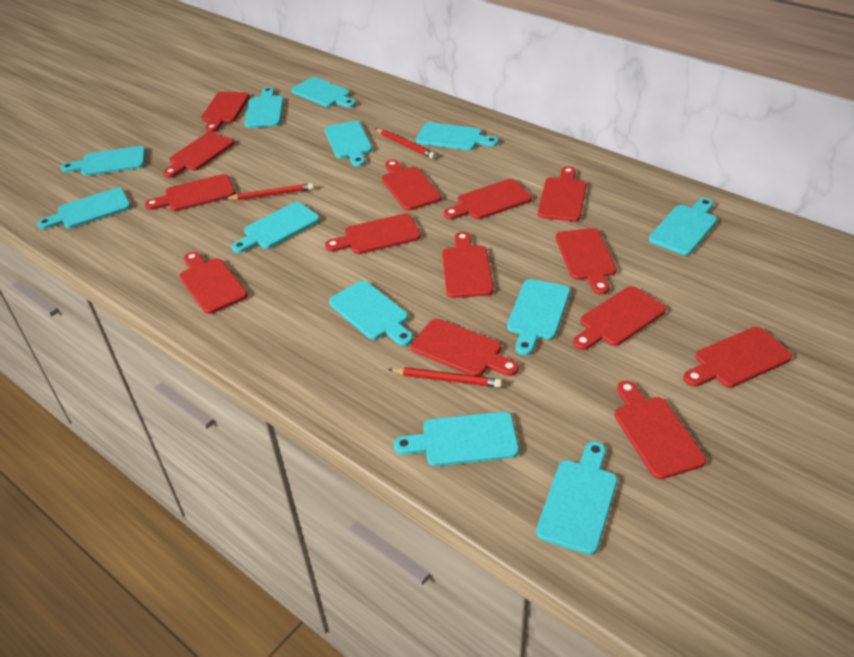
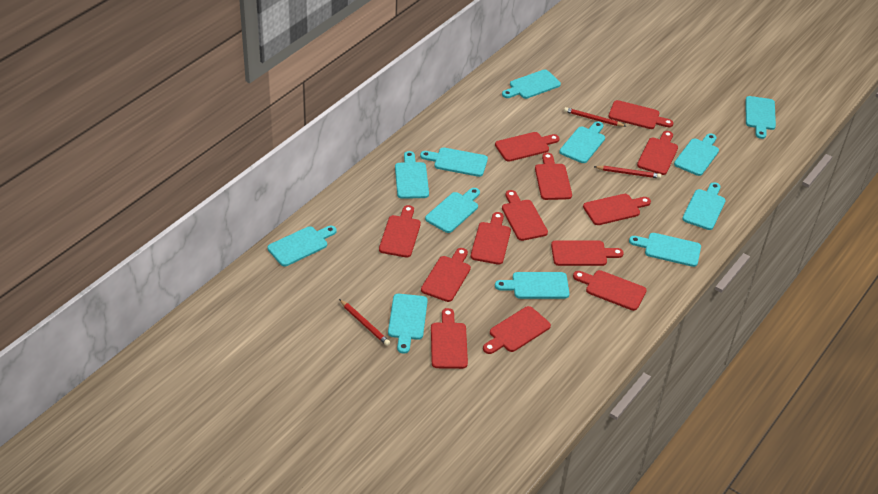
red cutting board: 14 -> 13

